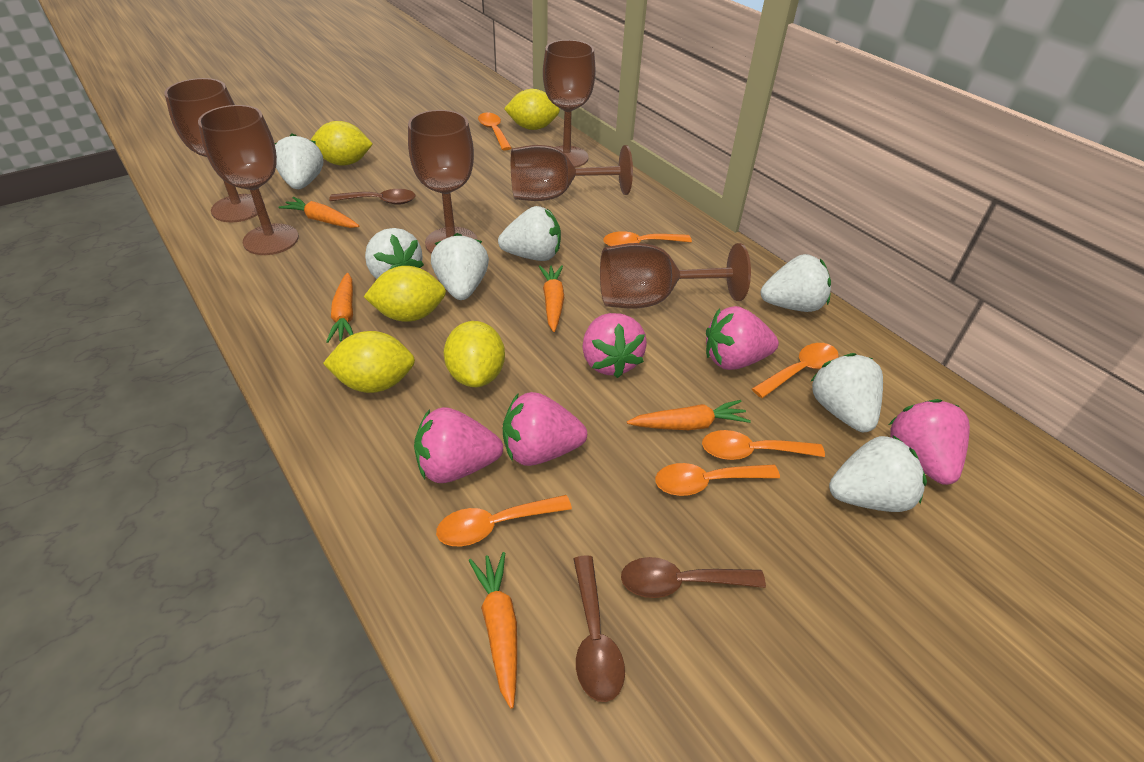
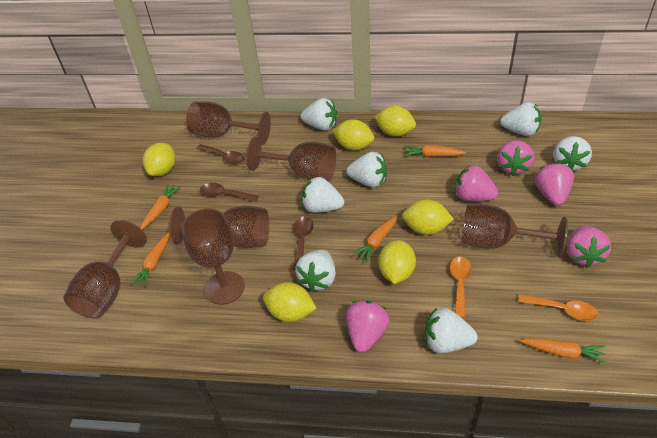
orange spoon: 6 -> 2
yellow lemon: 5 -> 6

